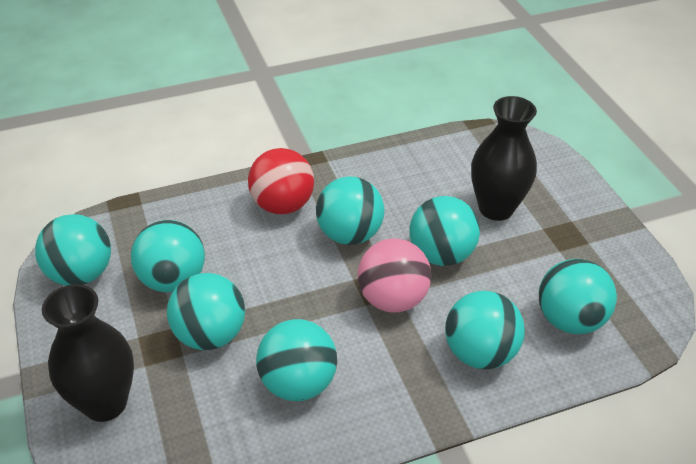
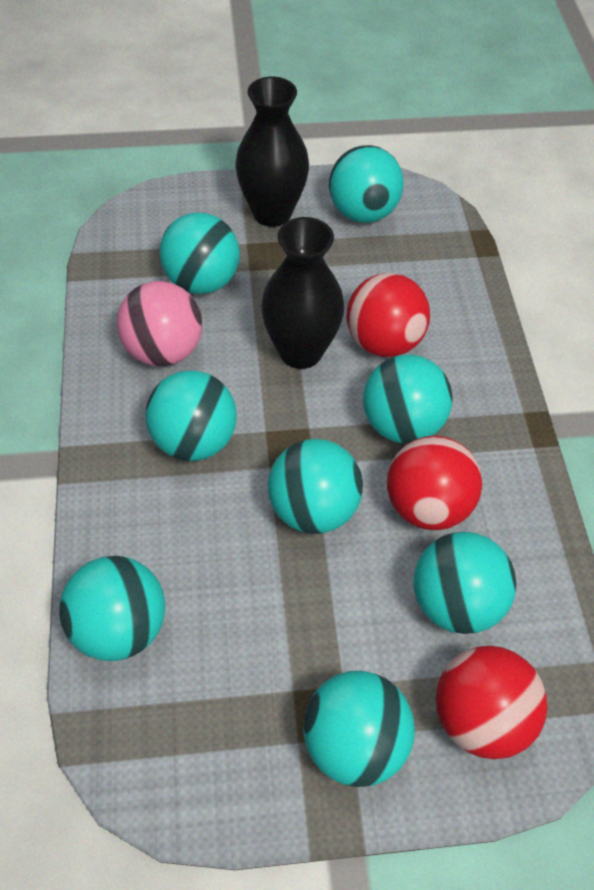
red ball: 1 -> 3

